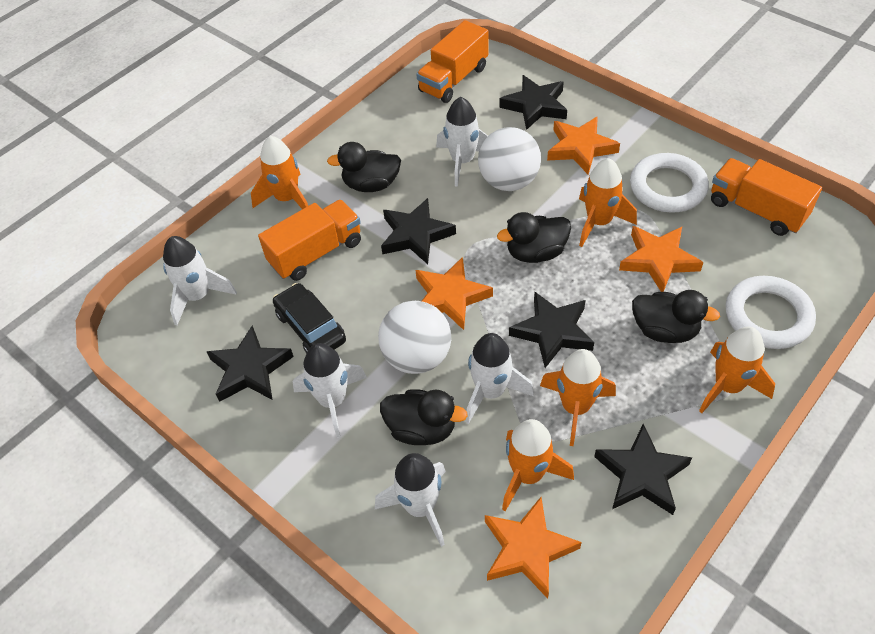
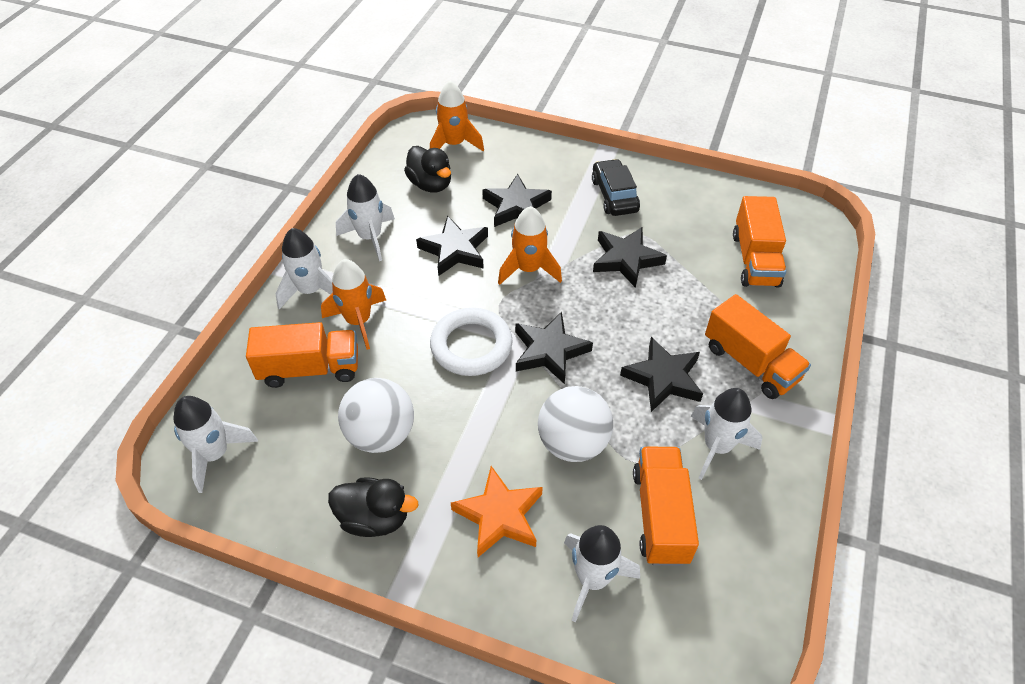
black duck: 4 -> 2
orange rocket: 5 -> 3
orange star: 4 -> 1
orange truck: 3 -> 4
white ring: 2 -> 1

